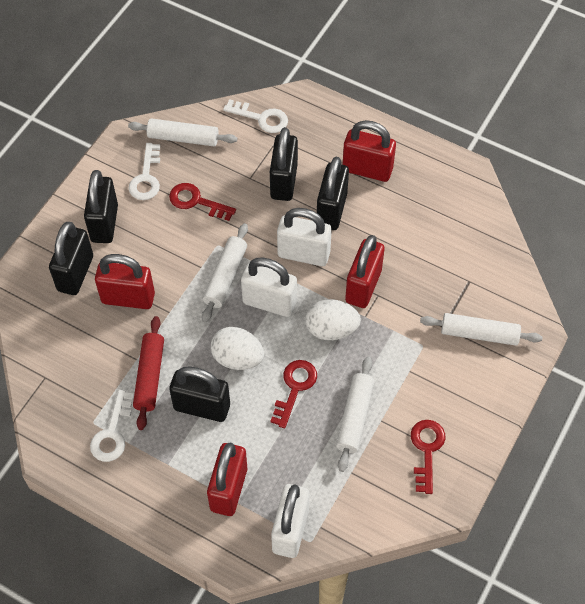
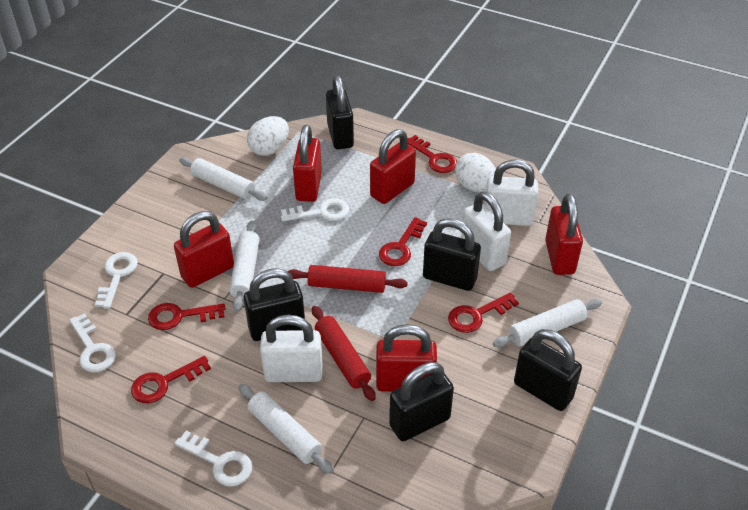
red key: 3 -> 5
red padlock: 4 -> 5
red rolling pin: 1 -> 2
white key: 3 -> 4

